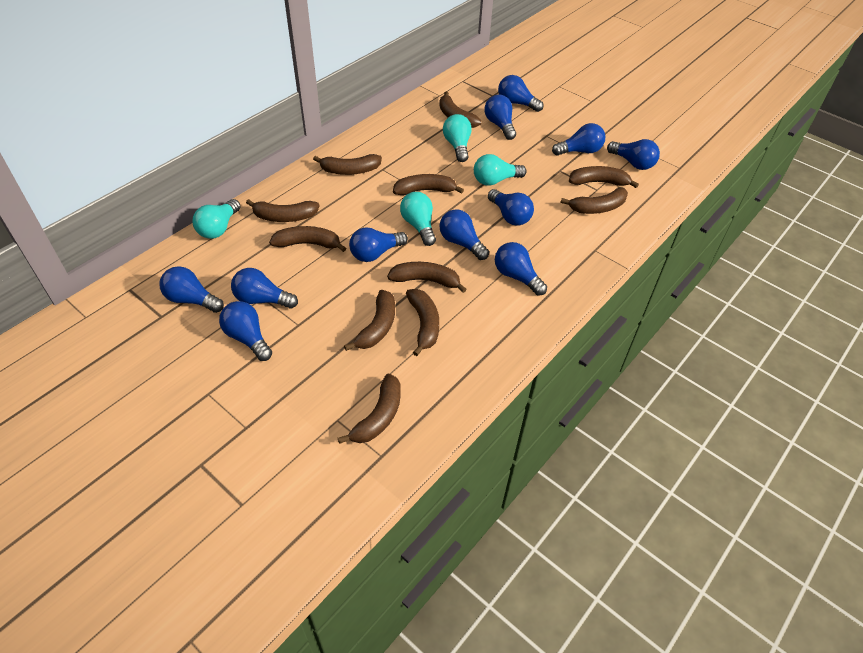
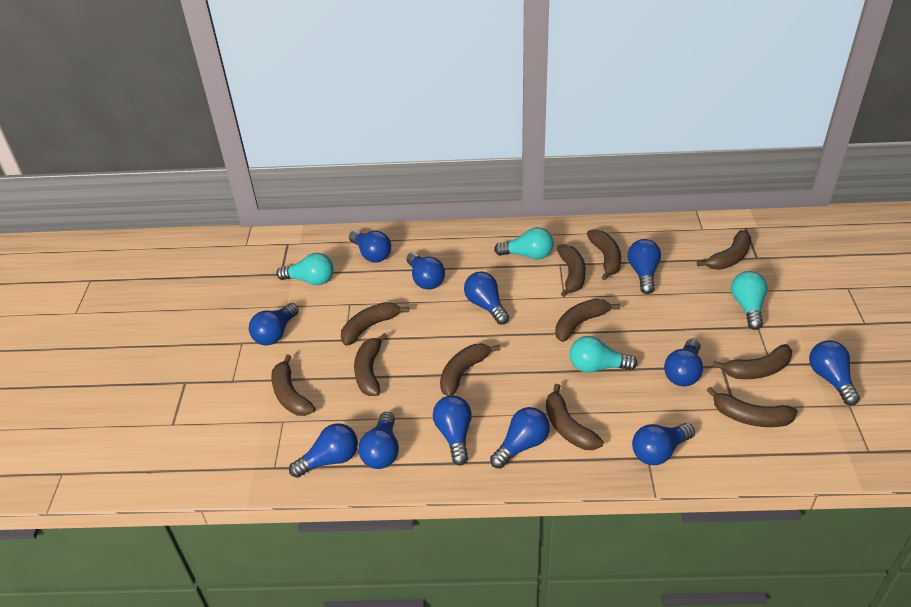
blue light bulb: 11 -> 12

